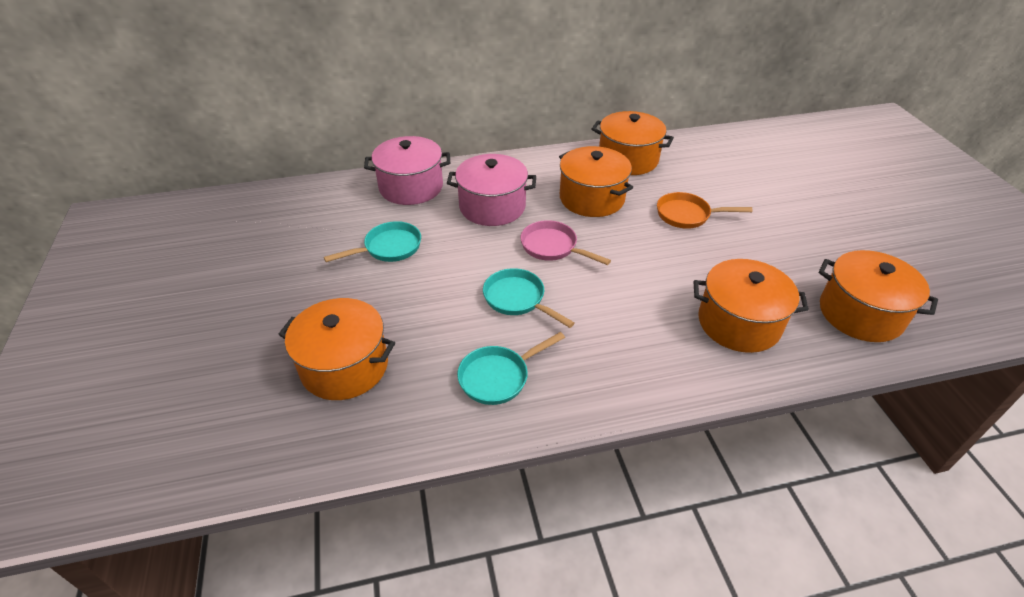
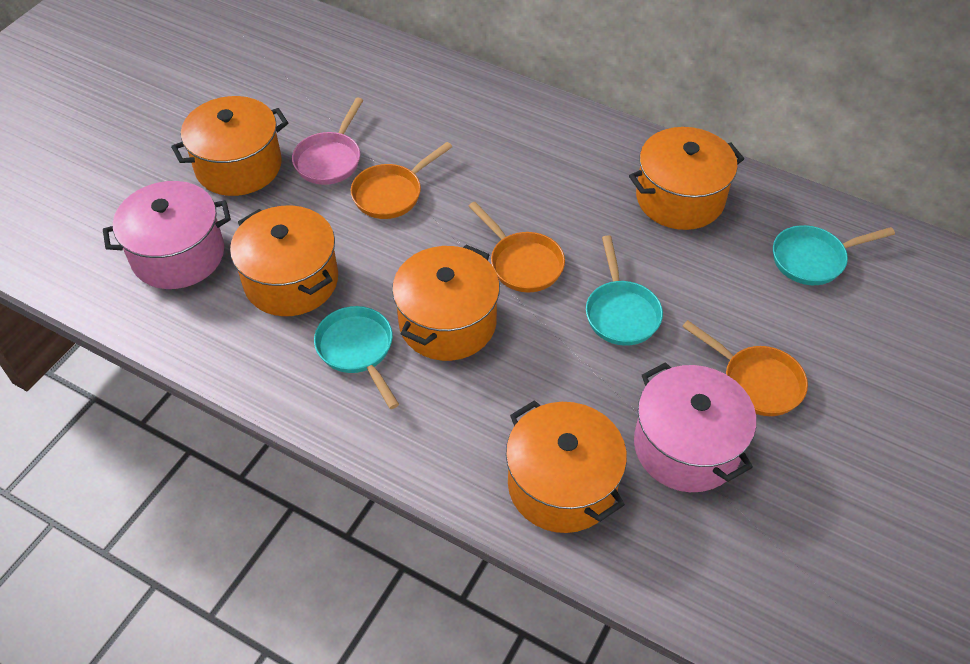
orange pan: 1 -> 3

